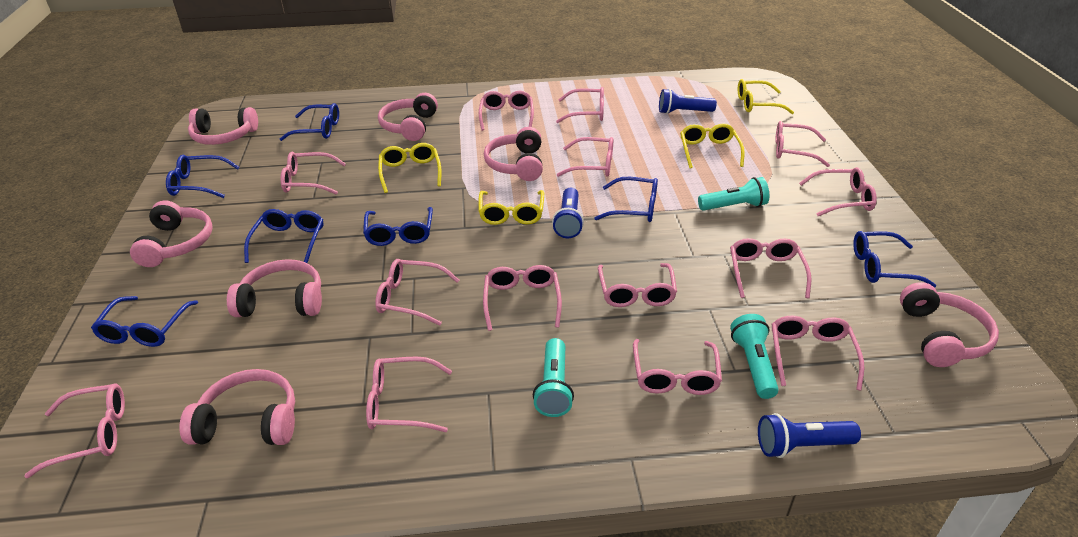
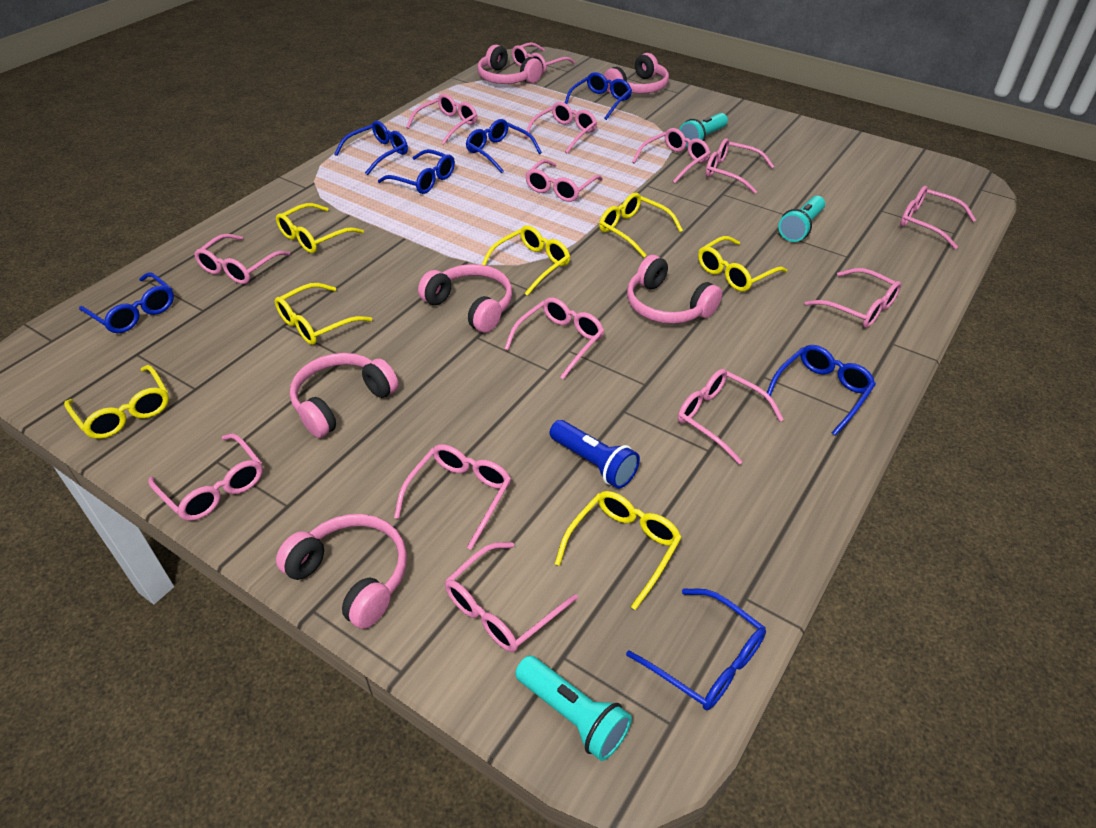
blue flashlight: 3 -> 1
pink headphones: 7 -> 6
yellow glasses: 4 -> 7

